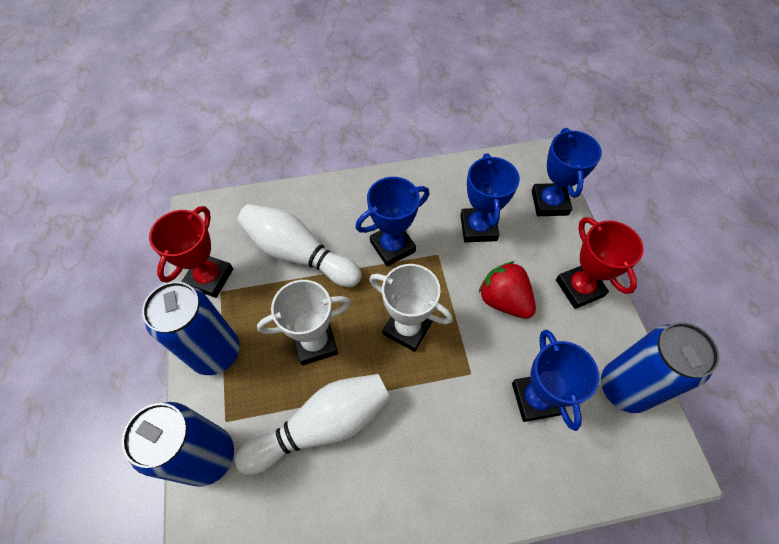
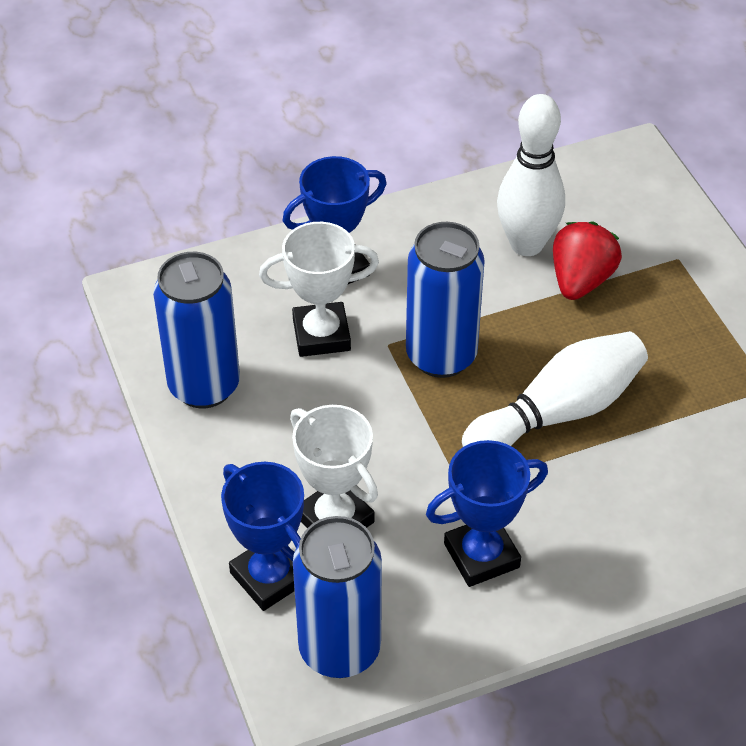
blue trophy: 4 -> 3
red trophy: 2 -> 0

